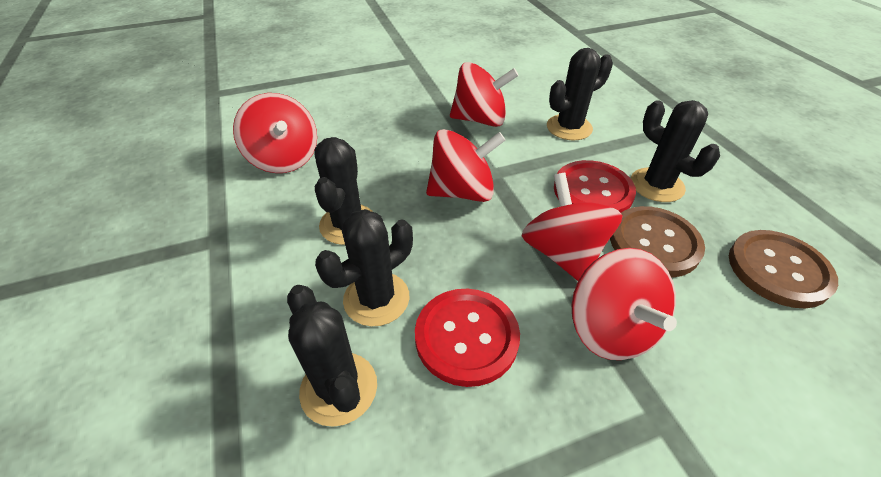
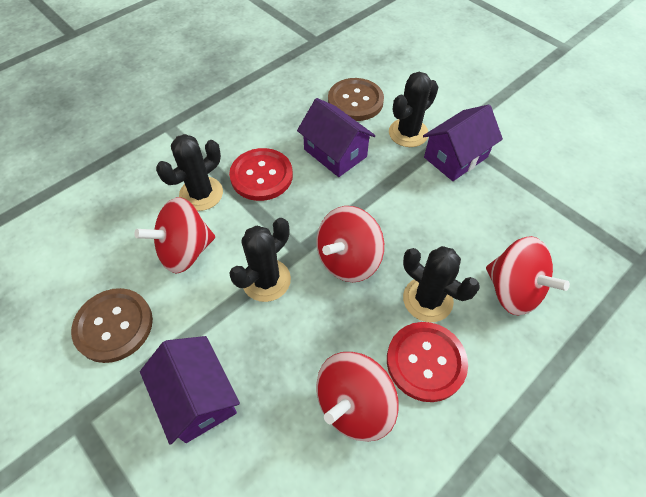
black cactus: 5 -> 4
purple house: 0 -> 3
red spinning top: 5 -> 4

